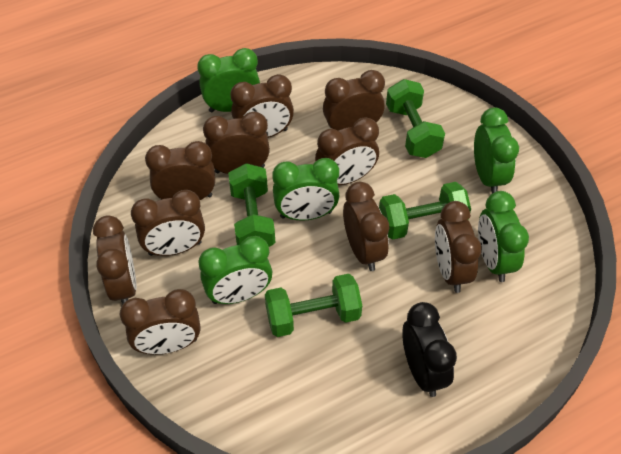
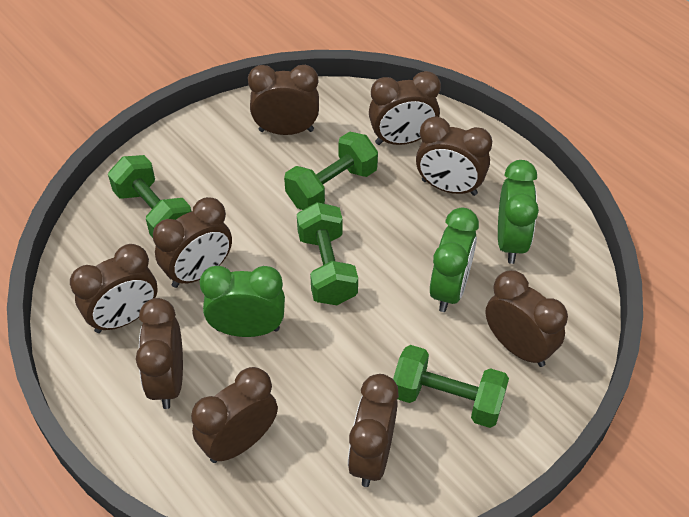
black clock: 1 -> 0
brown clock: 10 -> 9
green clock: 5 -> 3

